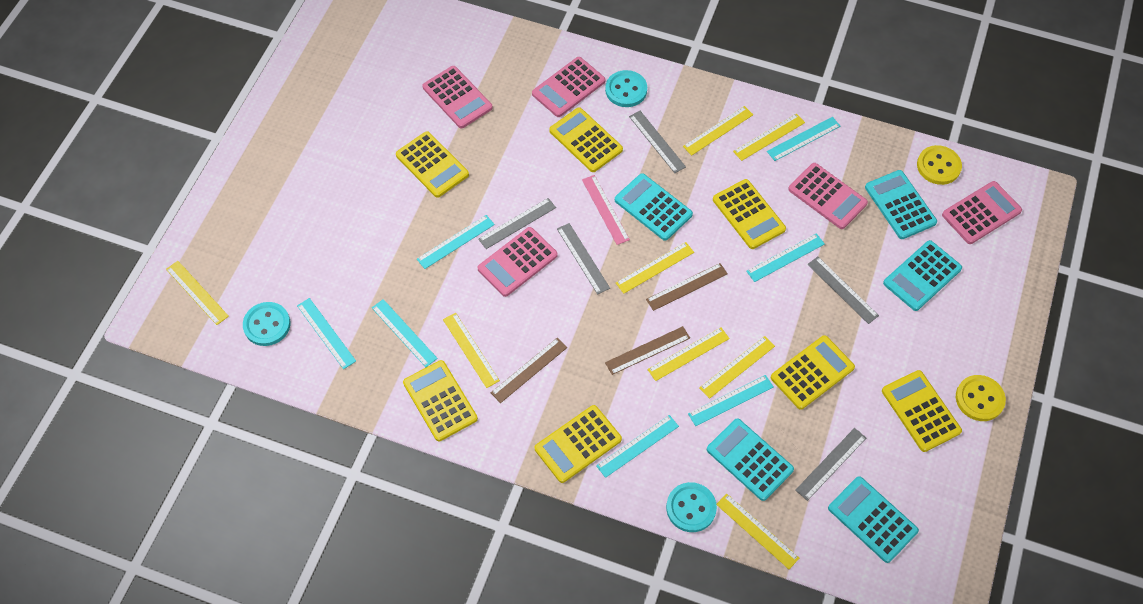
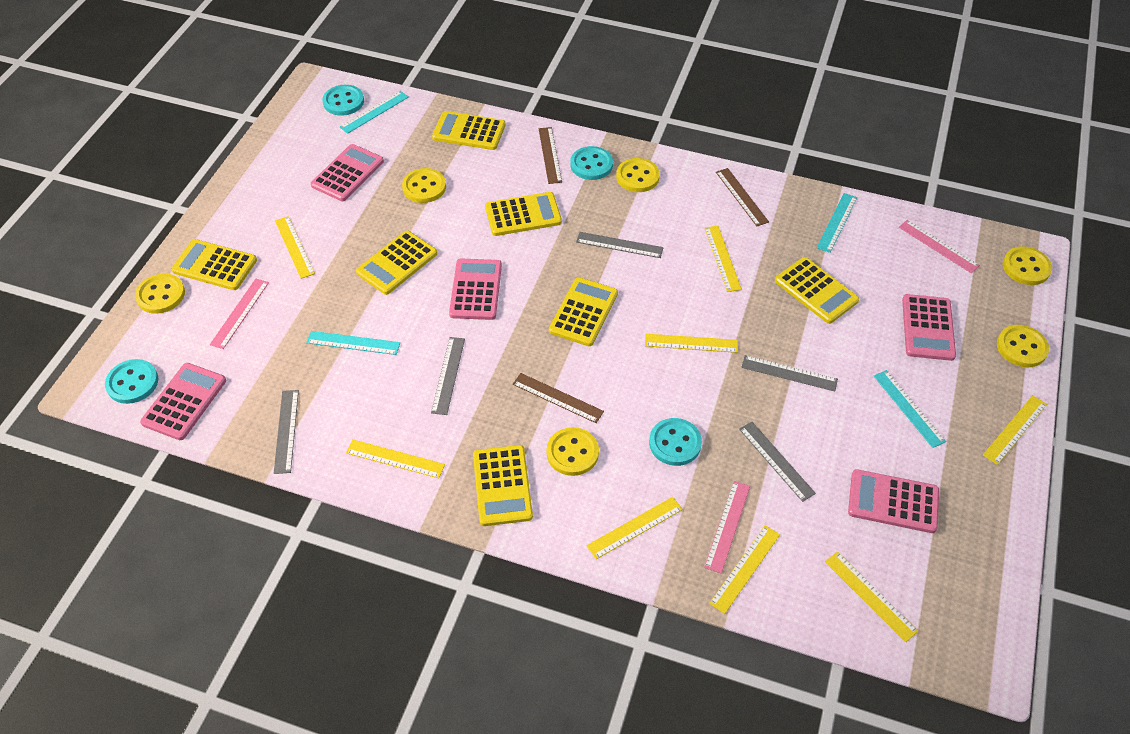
pink ruler: 1 -> 3
turquoise button: 3 -> 4
turquoise calculator: 5 -> 0
turquoise ruler: 7 -> 4
yellow button: 2 -> 6

